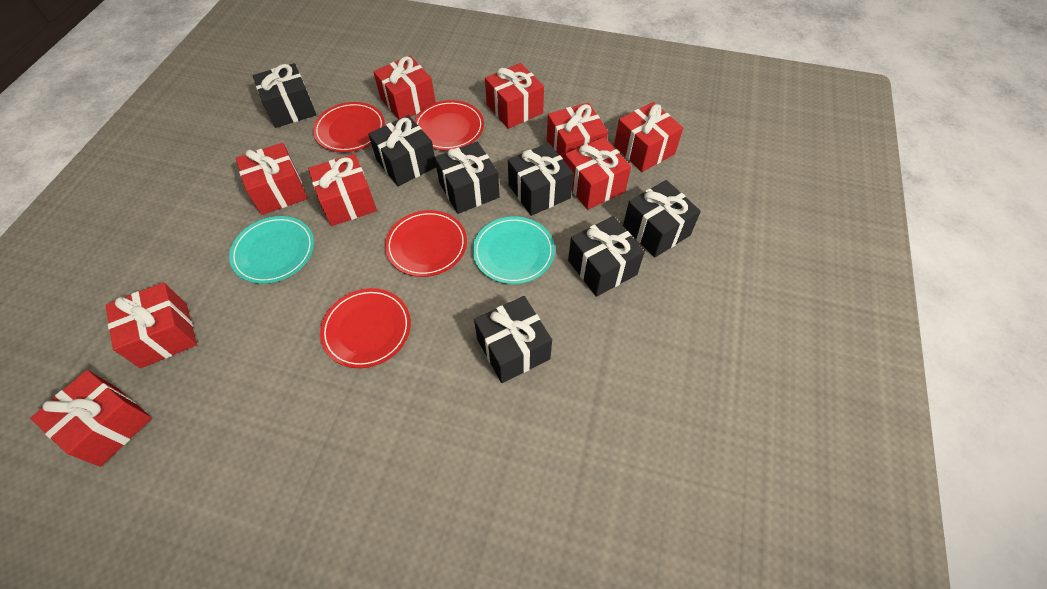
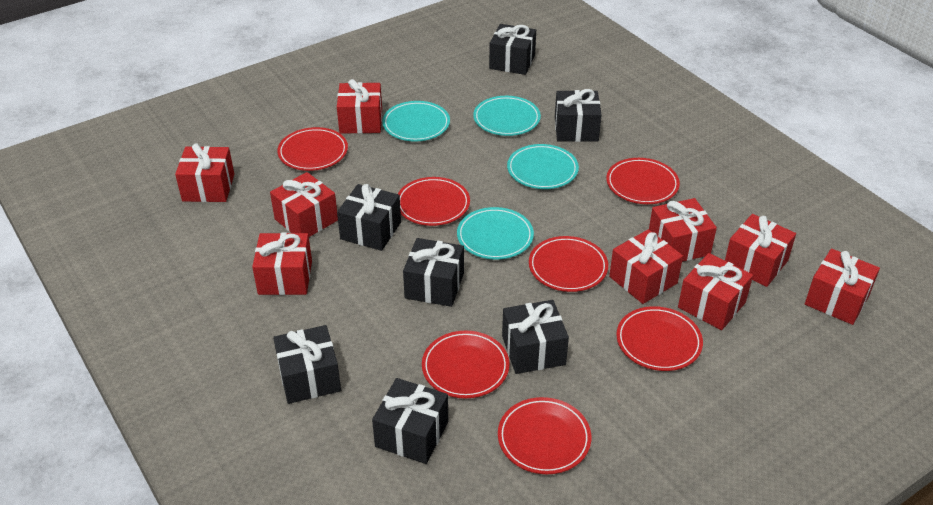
red plate: 4 -> 7
turquoise plate: 2 -> 4

